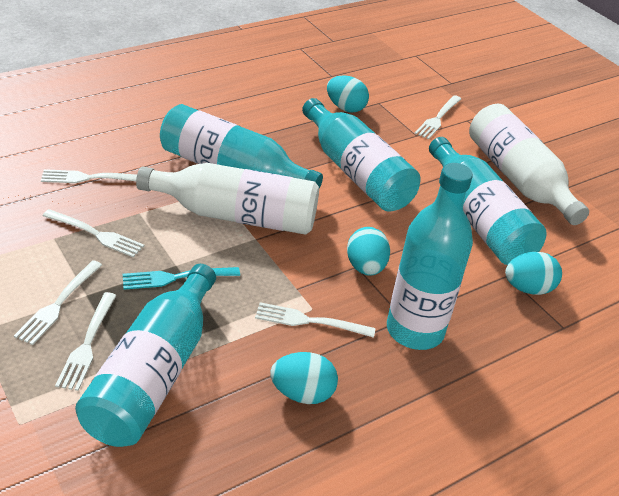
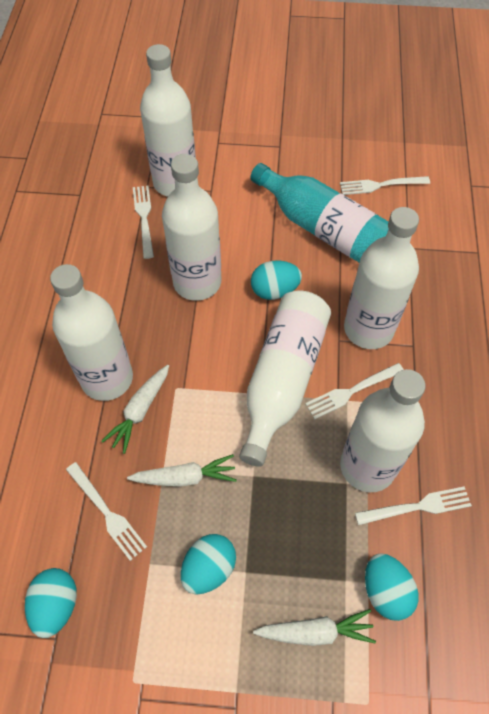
turquoise bottle: 5 -> 1
turquoise fork: 1 -> 0
white bottle: 2 -> 6
white carrot: 0 -> 3
white fork: 6 -> 5

